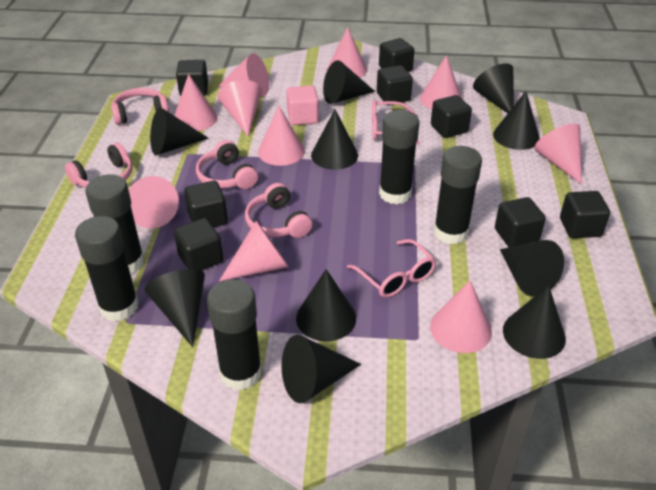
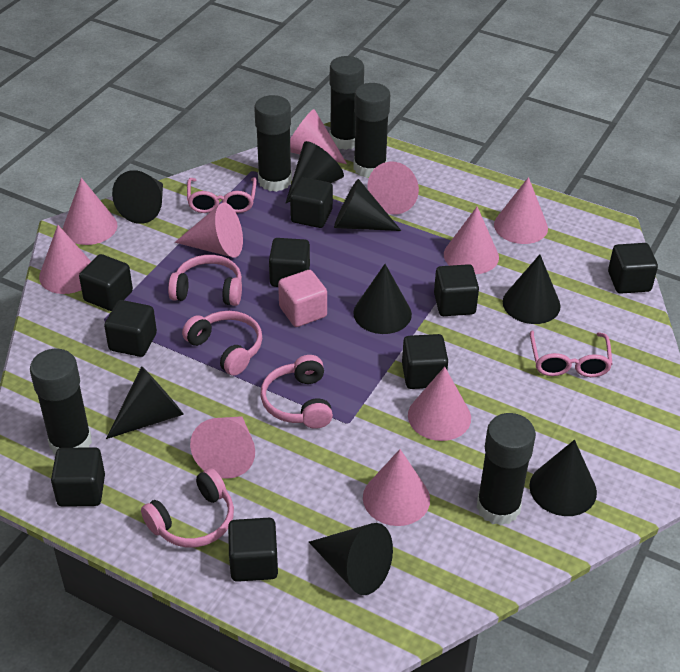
black cone: 10 -> 8
black cube: 8 -> 9

